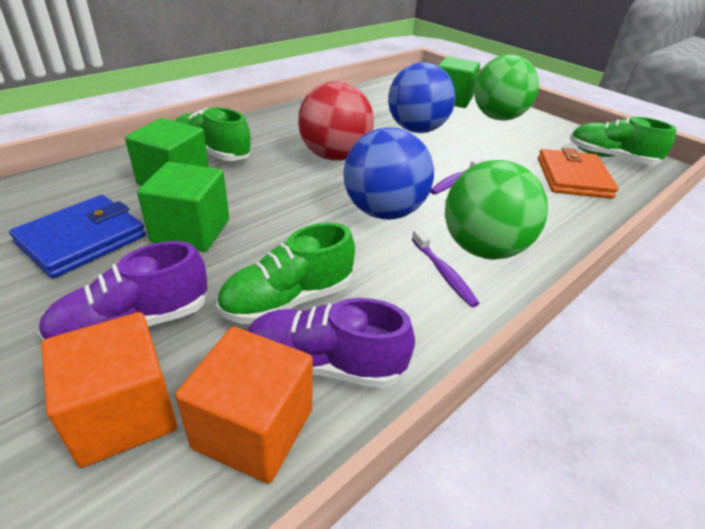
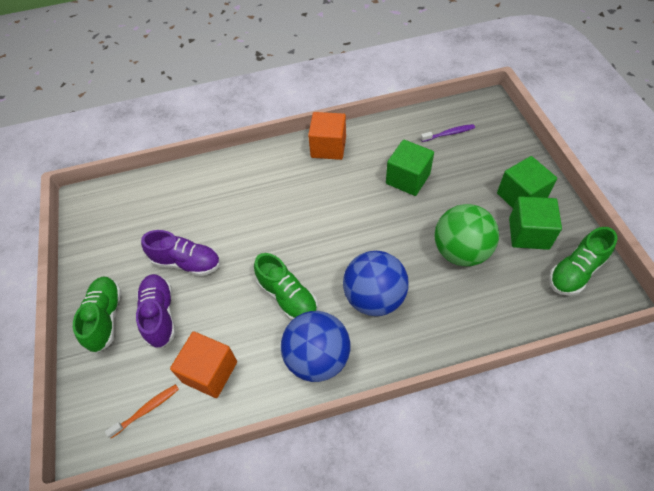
blue wallet: 1 -> 0
green ball: 2 -> 1
orange toothbrush: 0 -> 1
orange wallet: 1 -> 0
purple toothbrush: 2 -> 1
red ball: 1 -> 0

